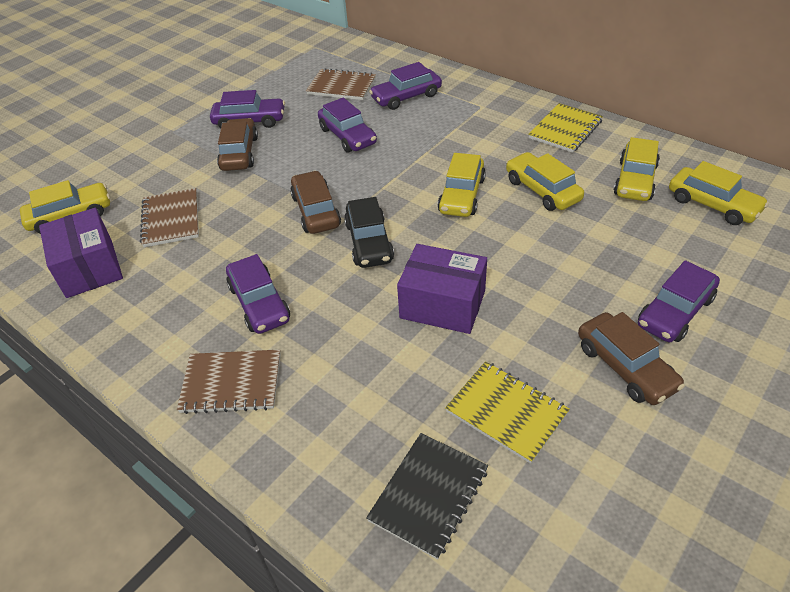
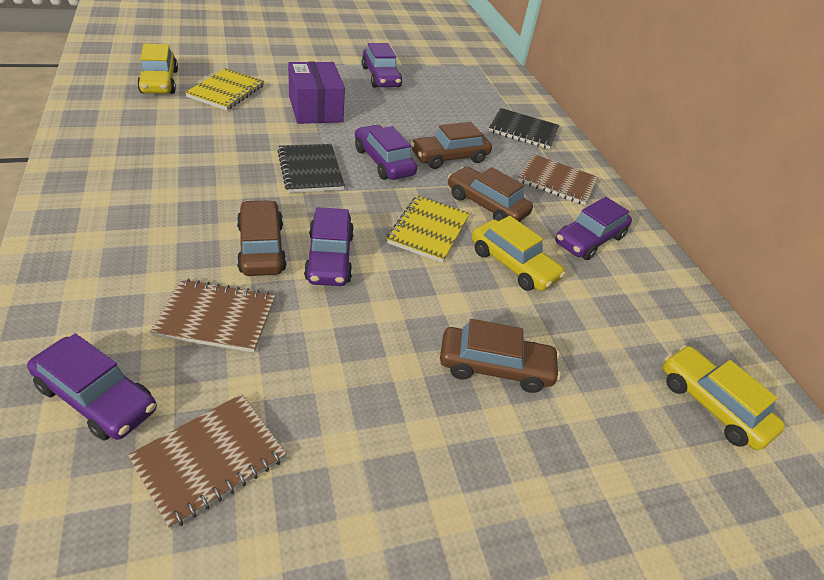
black car: 1 -> 0
black notebook: 1 -> 2
brown car: 3 -> 4
purple box: 2 -> 1
yellow car: 5 -> 3

